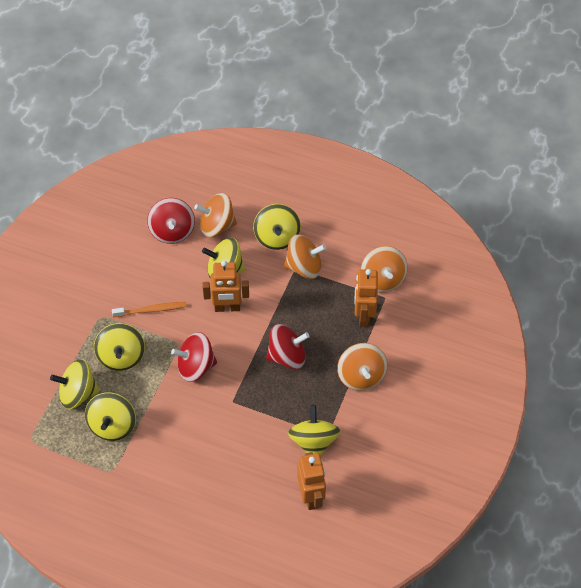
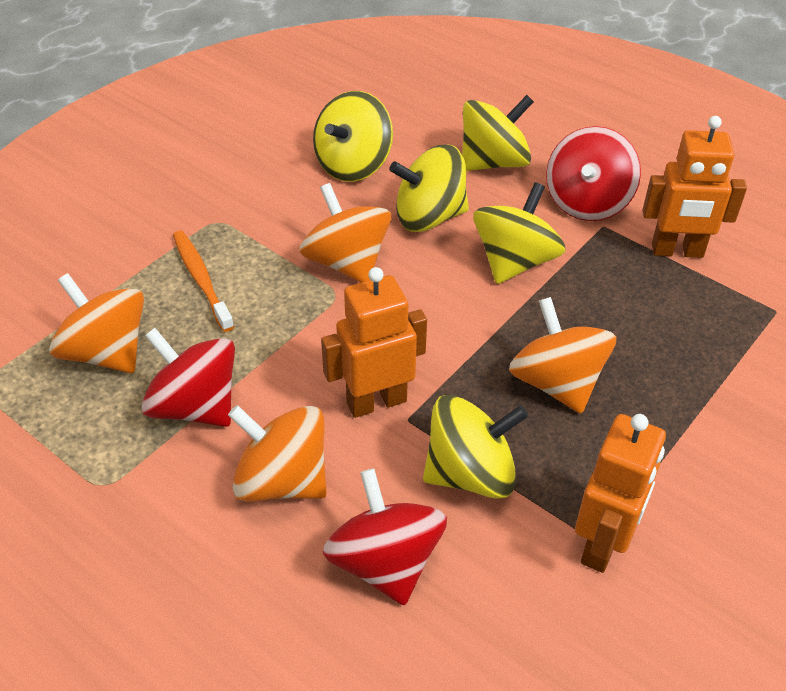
yellow spinning top: 6 -> 5

